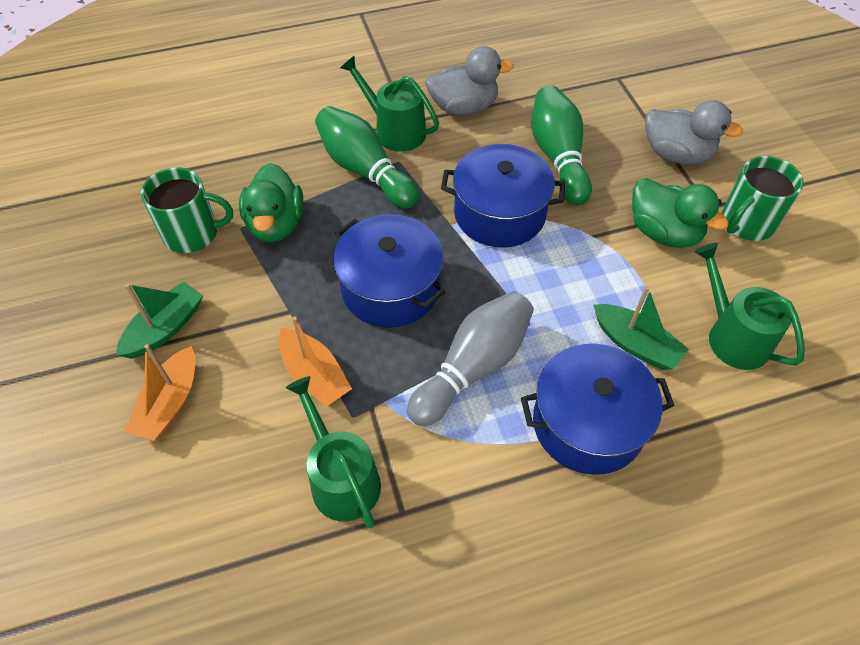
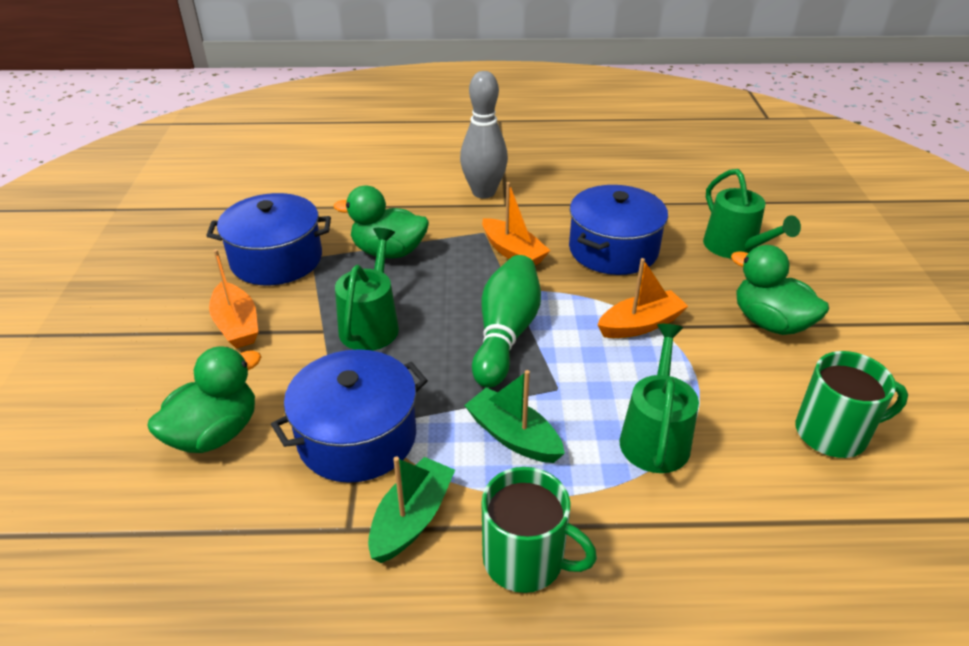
green bowling pin: 2 -> 1
green duck: 2 -> 3
grey duck: 2 -> 0
orange boat: 2 -> 3

